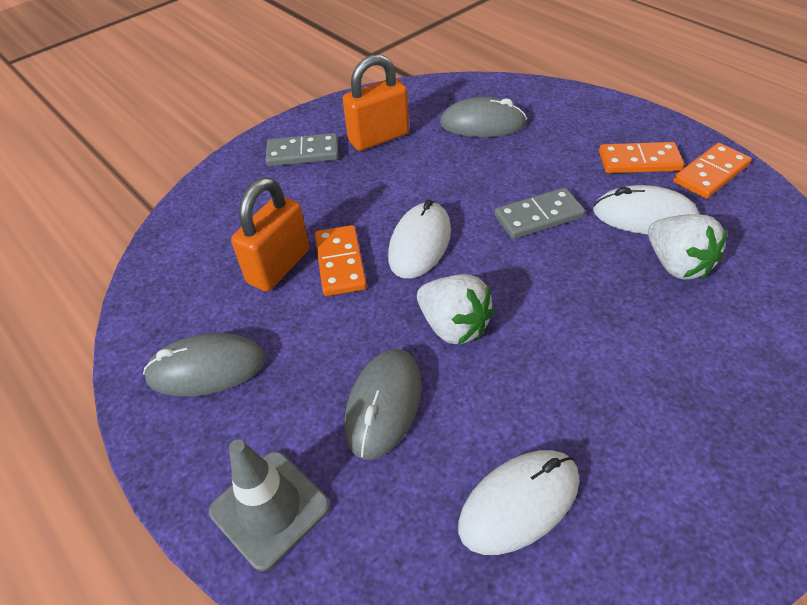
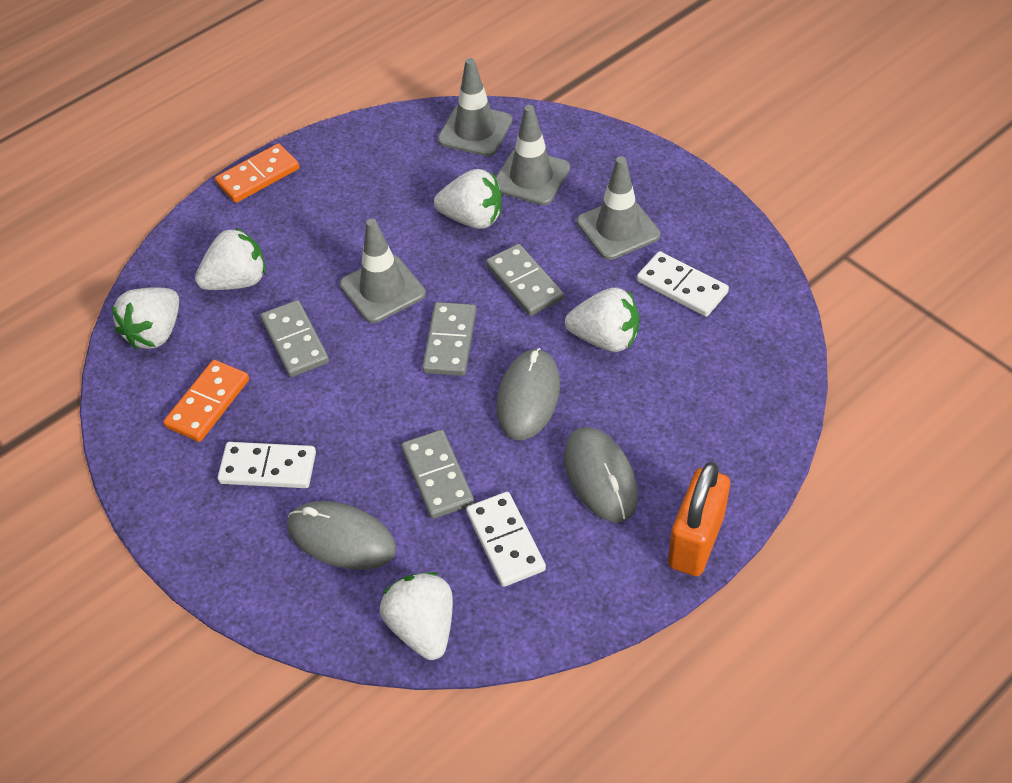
grey domino: 2 -> 4
grey traffic cone: 1 -> 4
orange domino: 3 -> 2
orange padlock: 2 -> 1
white domino: 0 -> 3
white mouse: 3 -> 0
white strawberry: 2 -> 5

